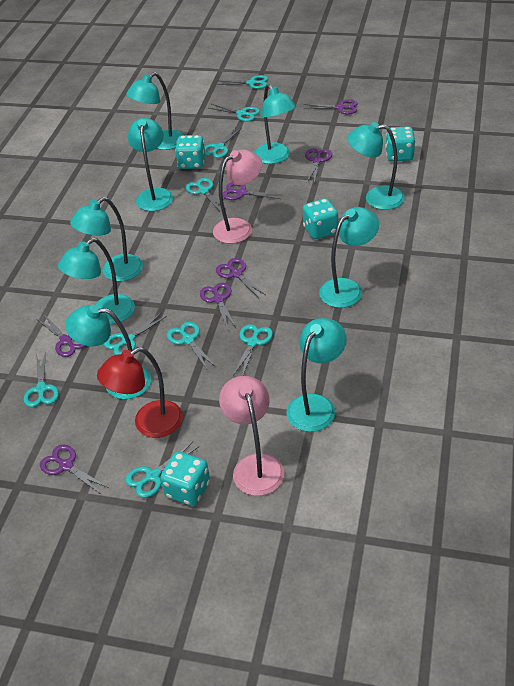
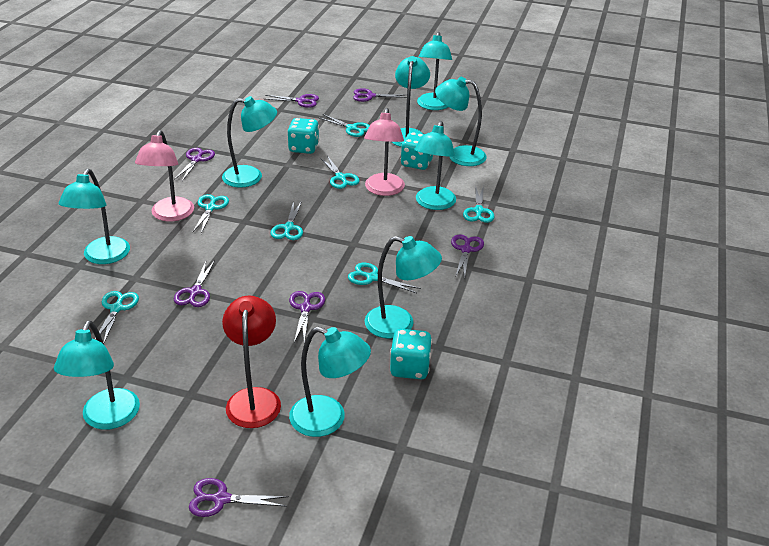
turquoise dice: 4 -> 3
turquoise scissors: 9 -> 7

